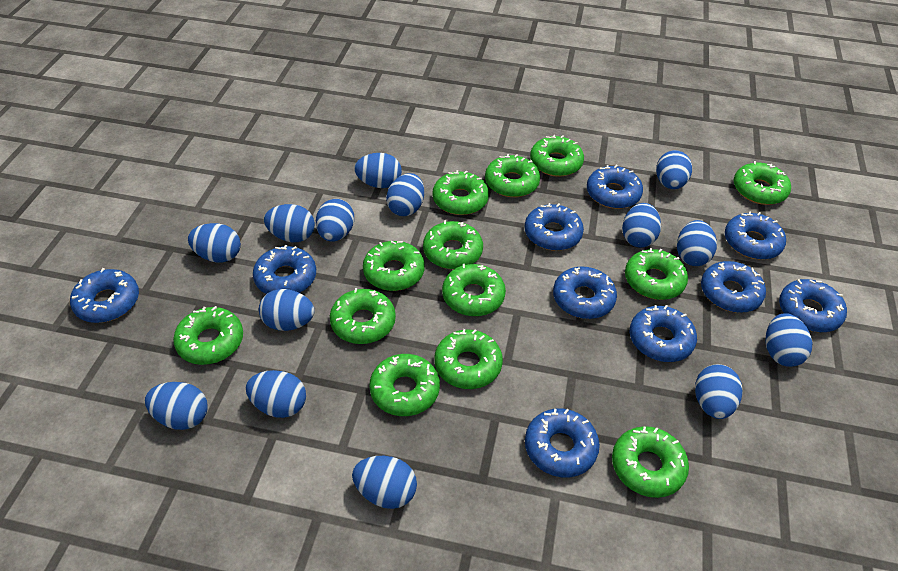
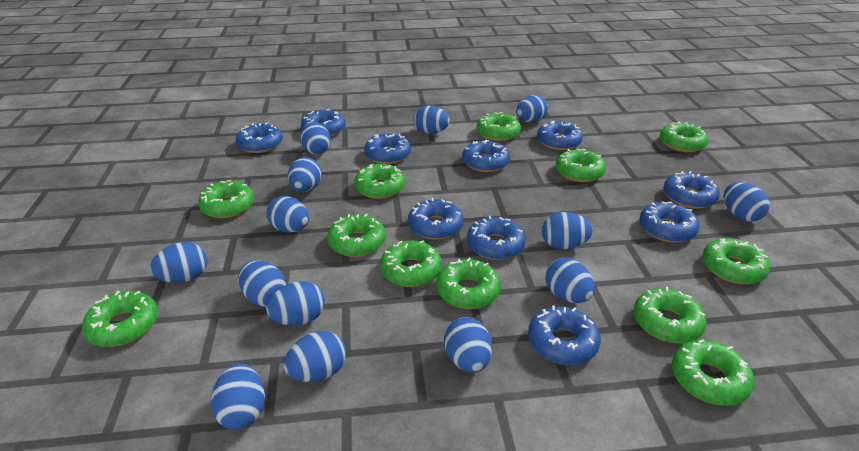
green donut: 13 -> 12

